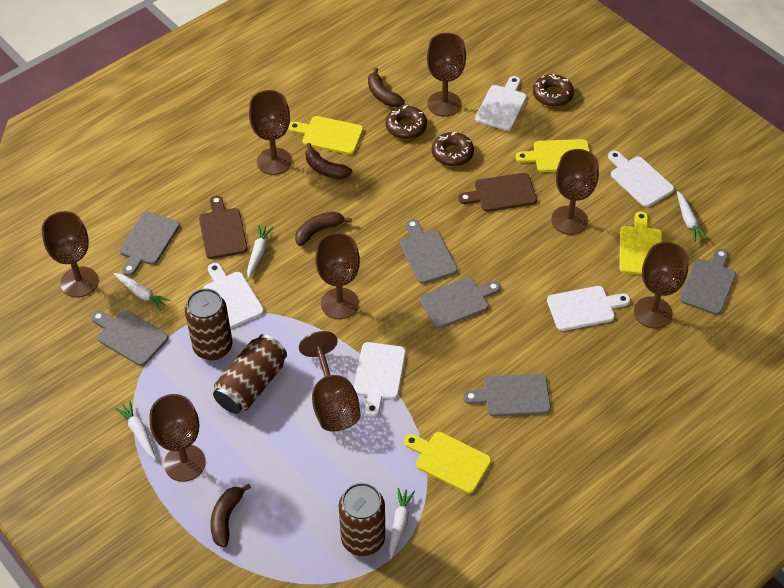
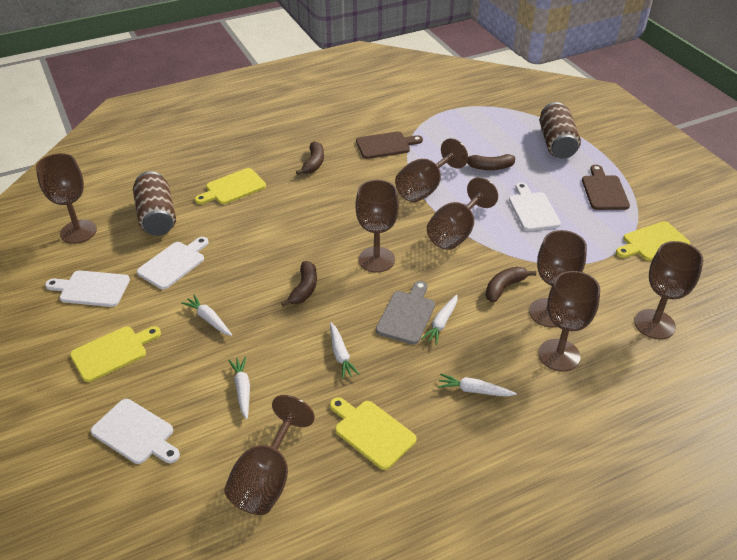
brown can: 3 -> 2
brown donut: 3 -> 0
grey cutting board: 6 -> 1
white cutting board: 5 -> 4

